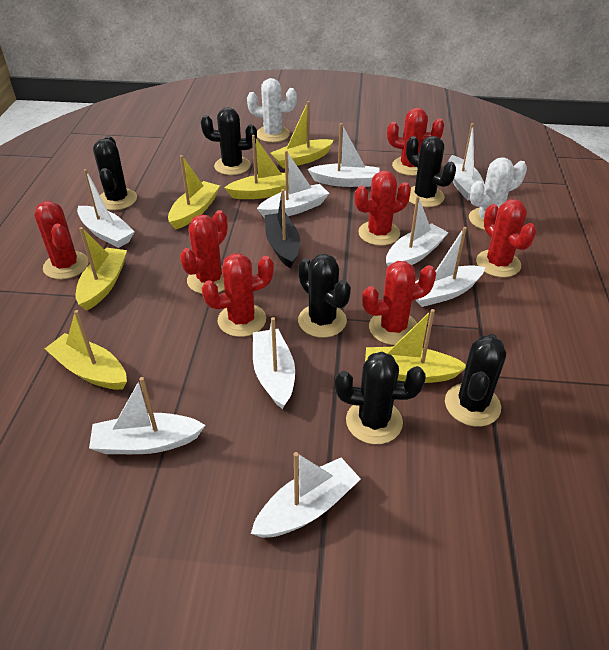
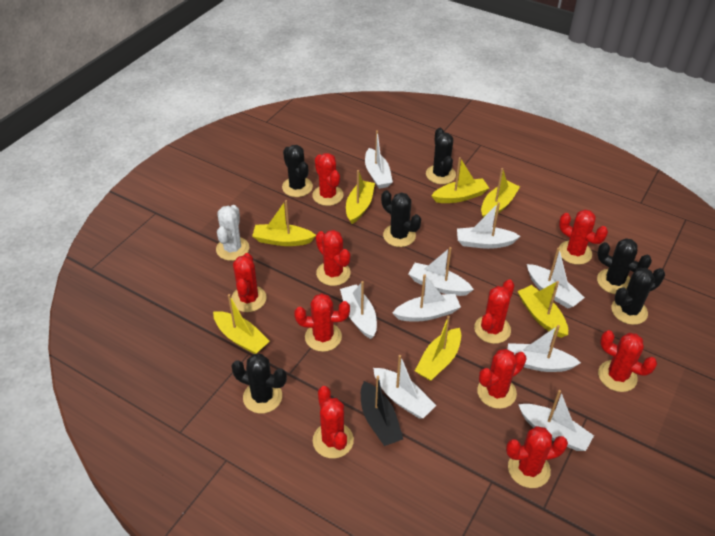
red cactus: 7 -> 10
white cactus: 2 -> 1
yellow boat: 6 -> 7

